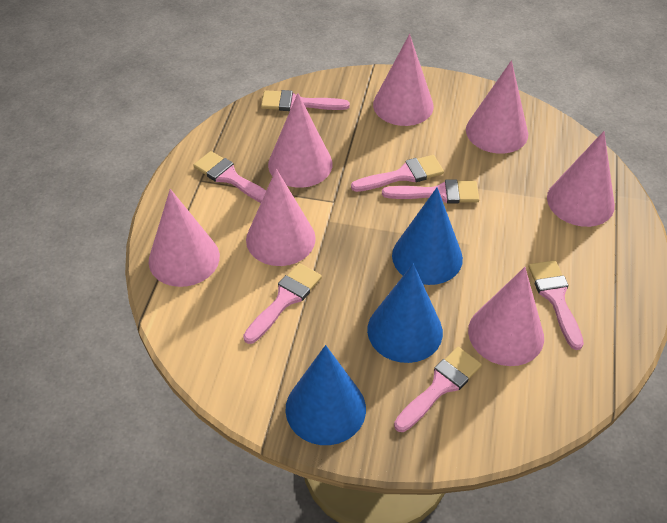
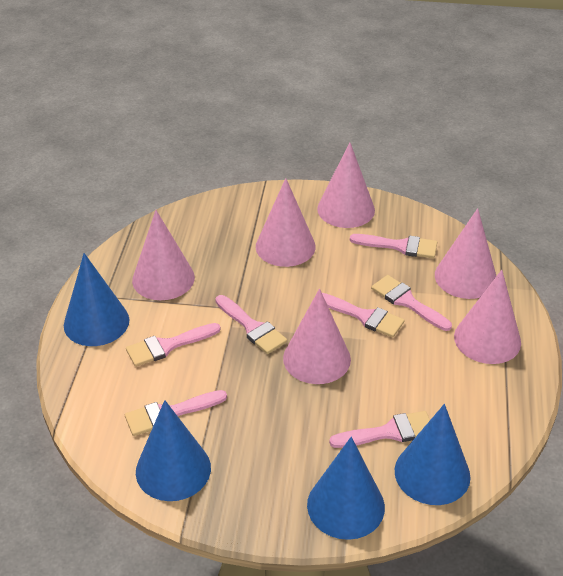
blue cone: 3 -> 4
pink cone: 7 -> 6

